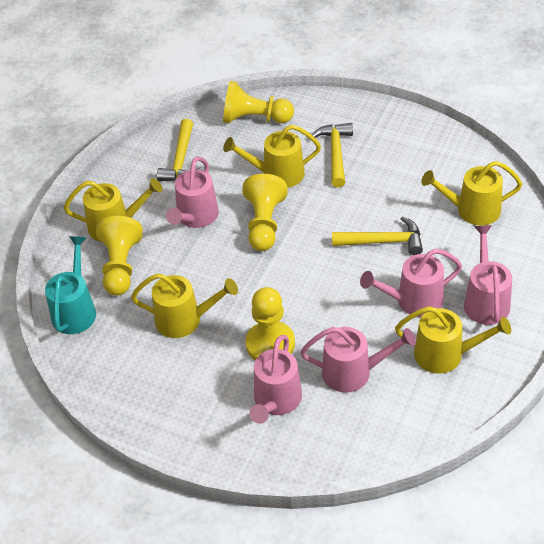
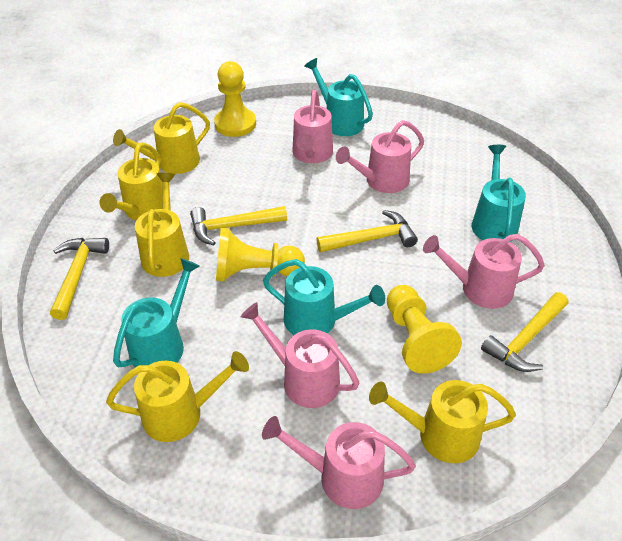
turquoise watering can: 1 -> 4
yellow hammer: 3 -> 4
yellow pawn: 4 -> 3

